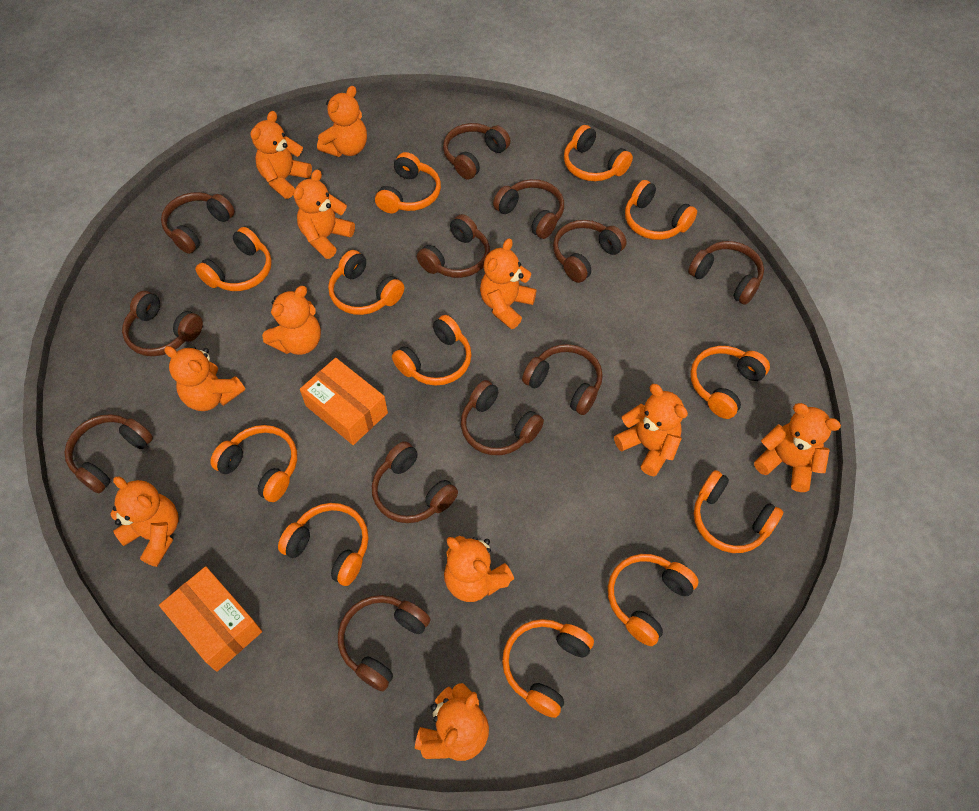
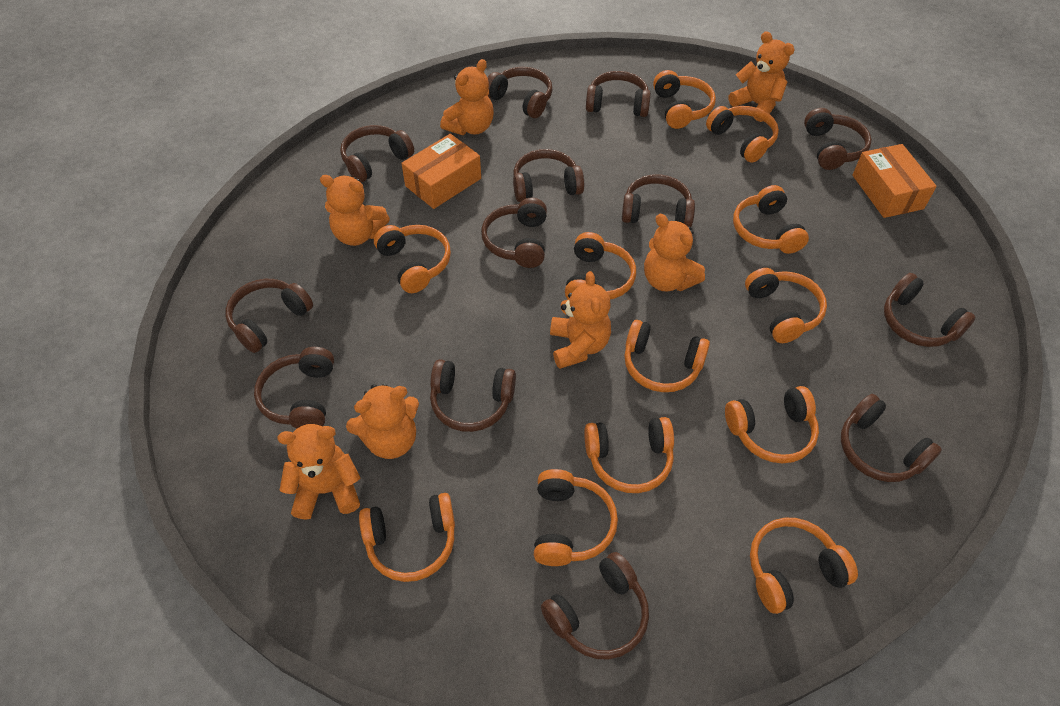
brown headphones: 12 -> 13
orange teddy bear: 11 -> 7

